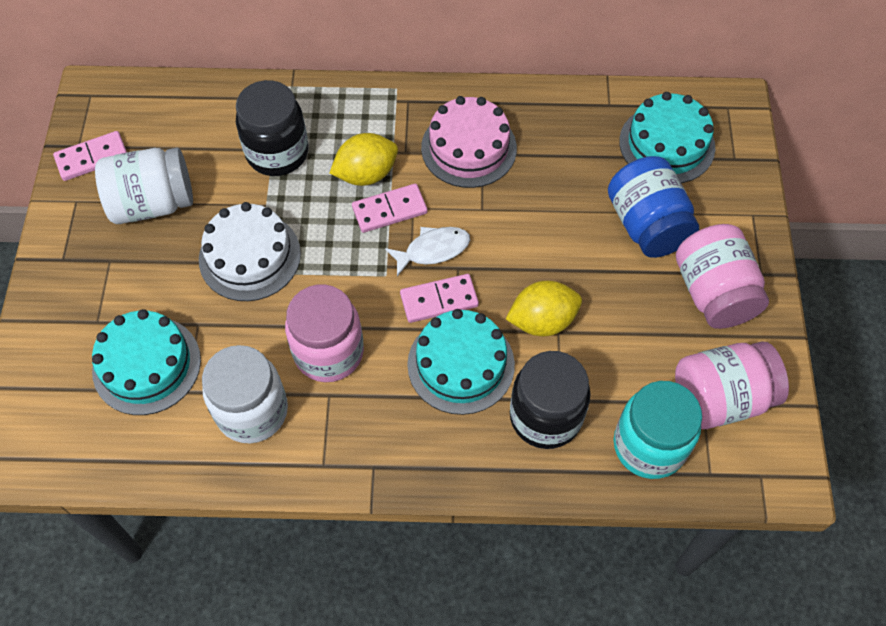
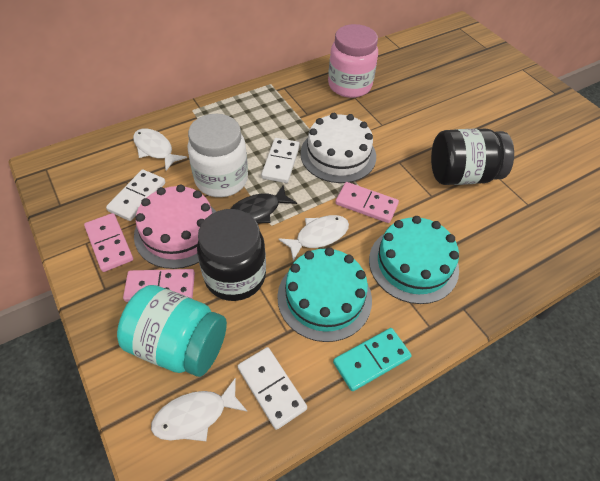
black fish: 0 -> 1
blue jar: 1 -> 0
pink jar: 3 -> 1
turquoise cake: 3 -> 2
turquoise domino: 0 -> 1
white domino: 0 -> 3
white fish: 1 -> 3
white jar: 2 -> 1
yellow lemon: 2 -> 0

